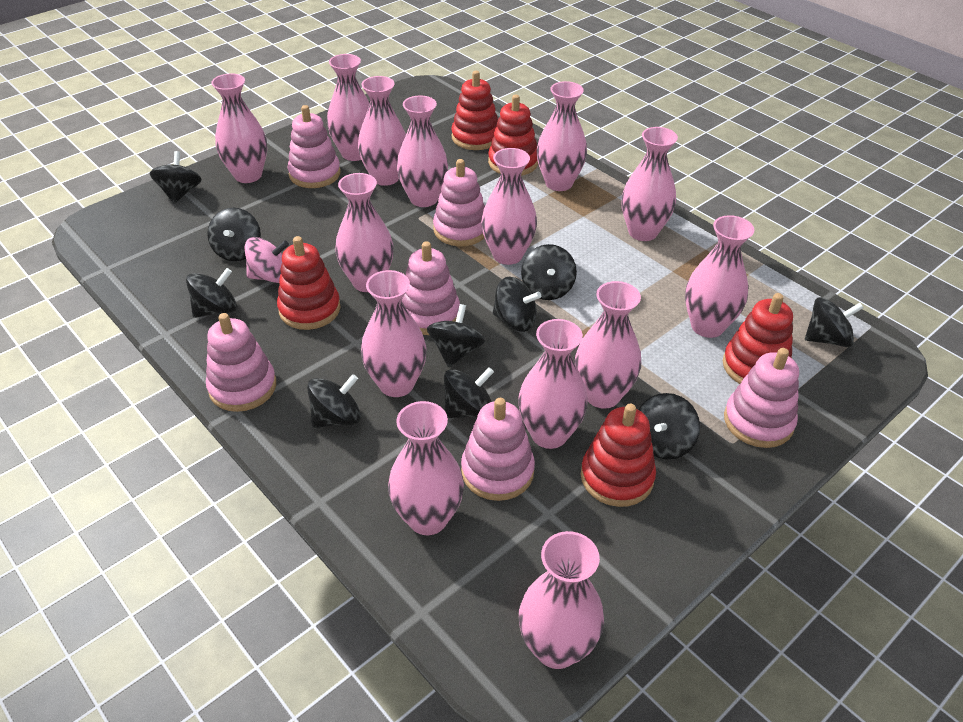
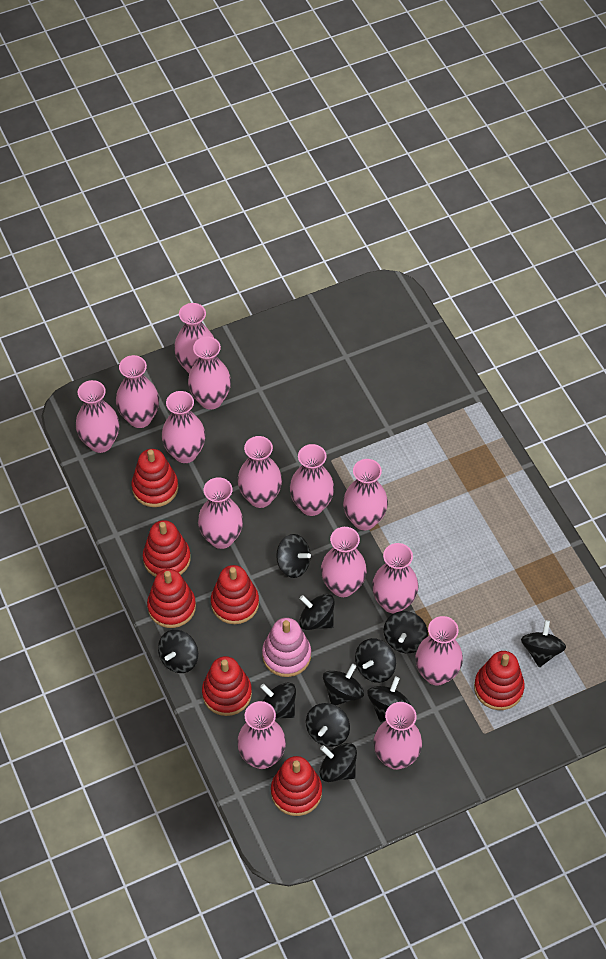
black spinning top: 10 -> 11
pink spinning top: 1 -> 0
pink stacking toy: 6 -> 1
red stacking toy: 5 -> 7

